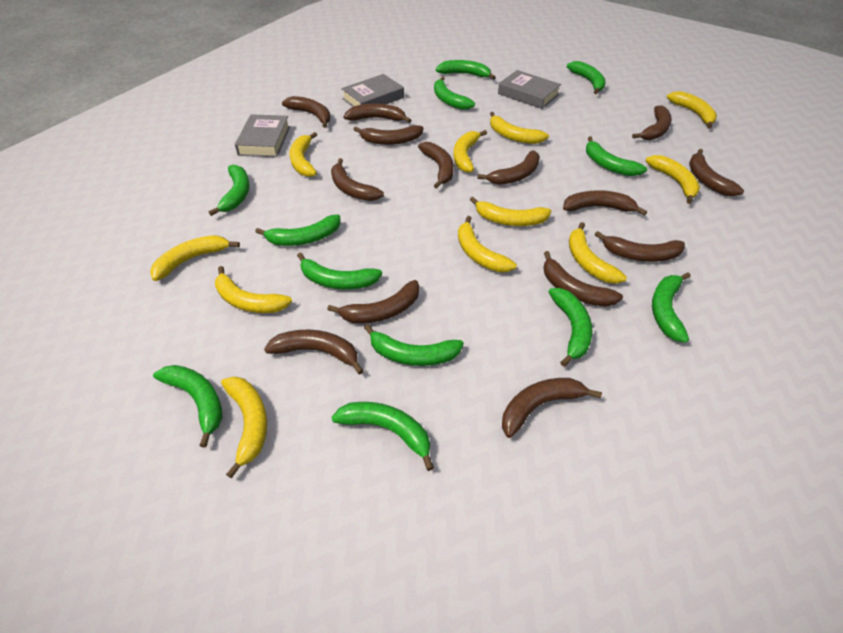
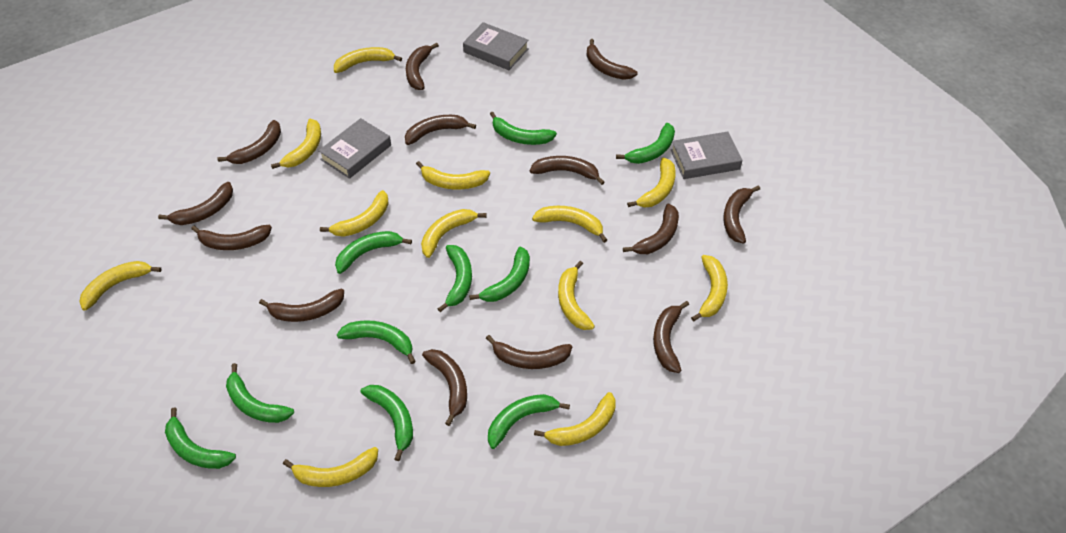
brown banana: 14 -> 13
green banana: 12 -> 10
yellow banana: 11 -> 12

